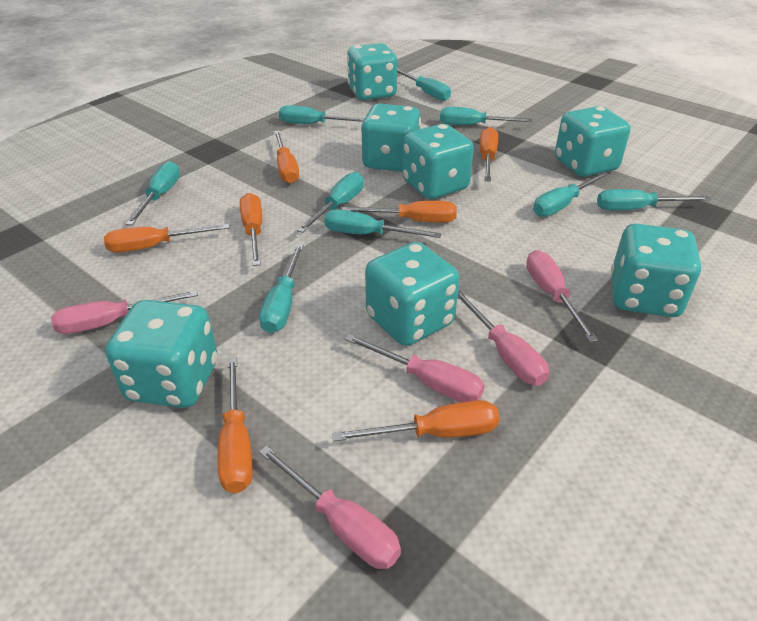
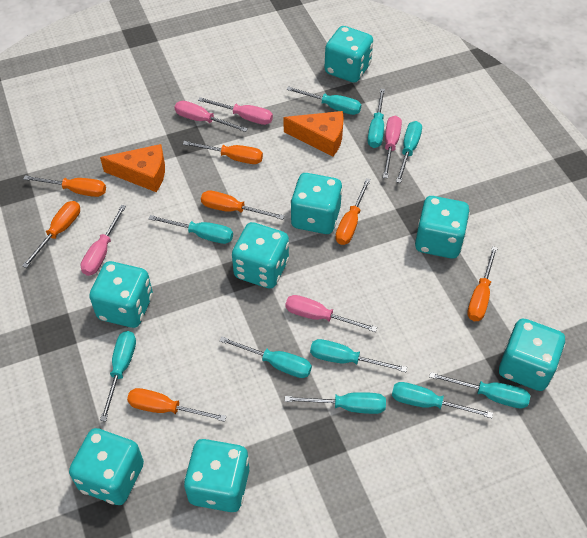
orange cheese: 0 -> 2
turquoise dice: 7 -> 8
turquoise screwdriver: 9 -> 10

